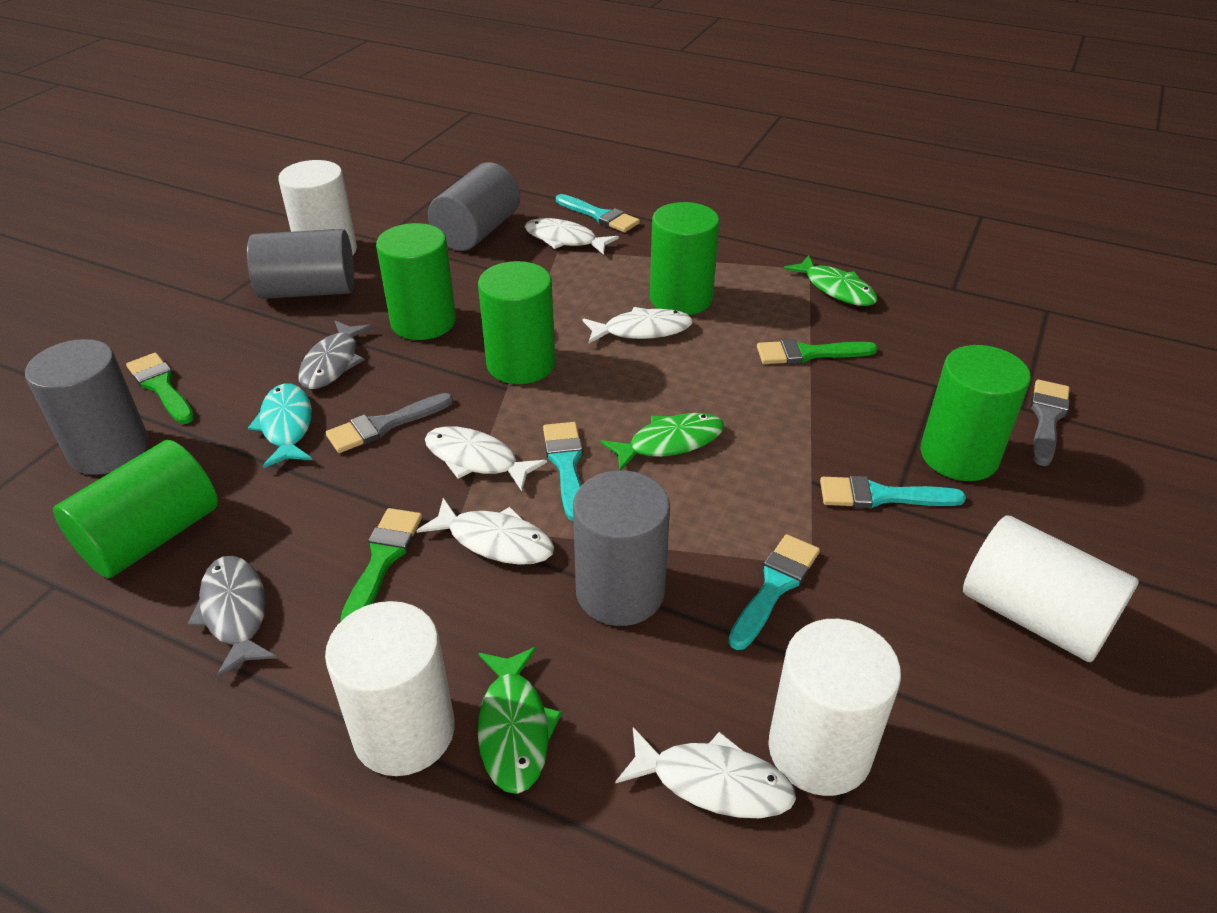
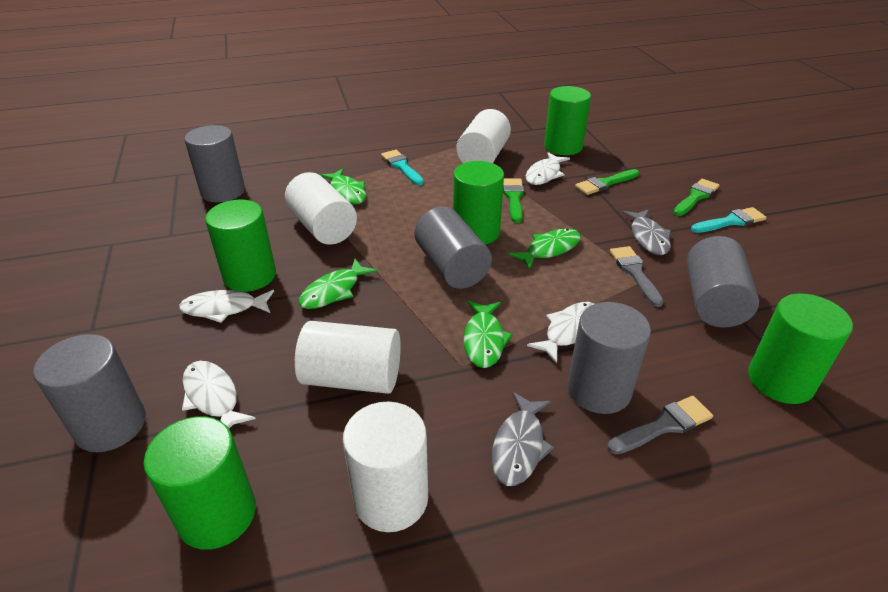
green fish: 3 -> 4
grey cylinder: 4 -> 5
turquoise brush: 4 -> 2
turquoise fish: 1 -> 0
white fish: 5 -> 4

